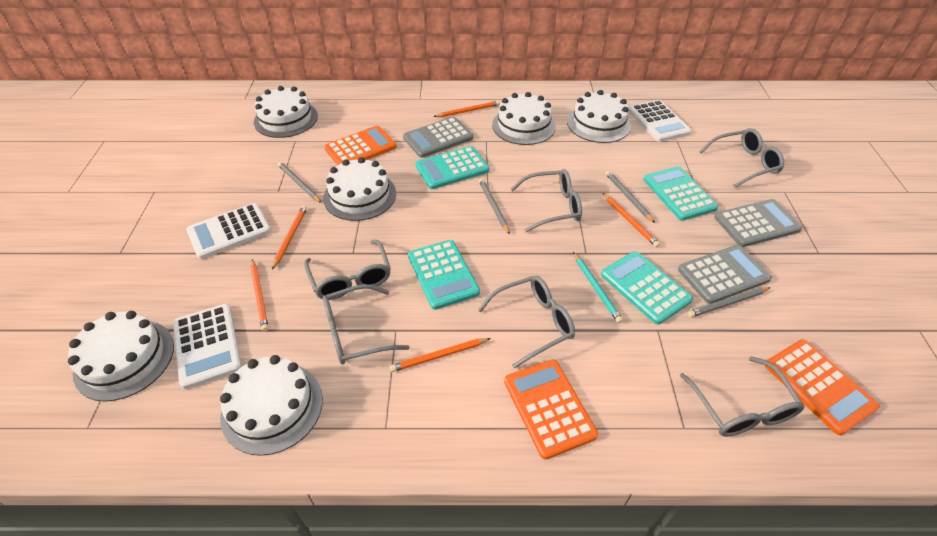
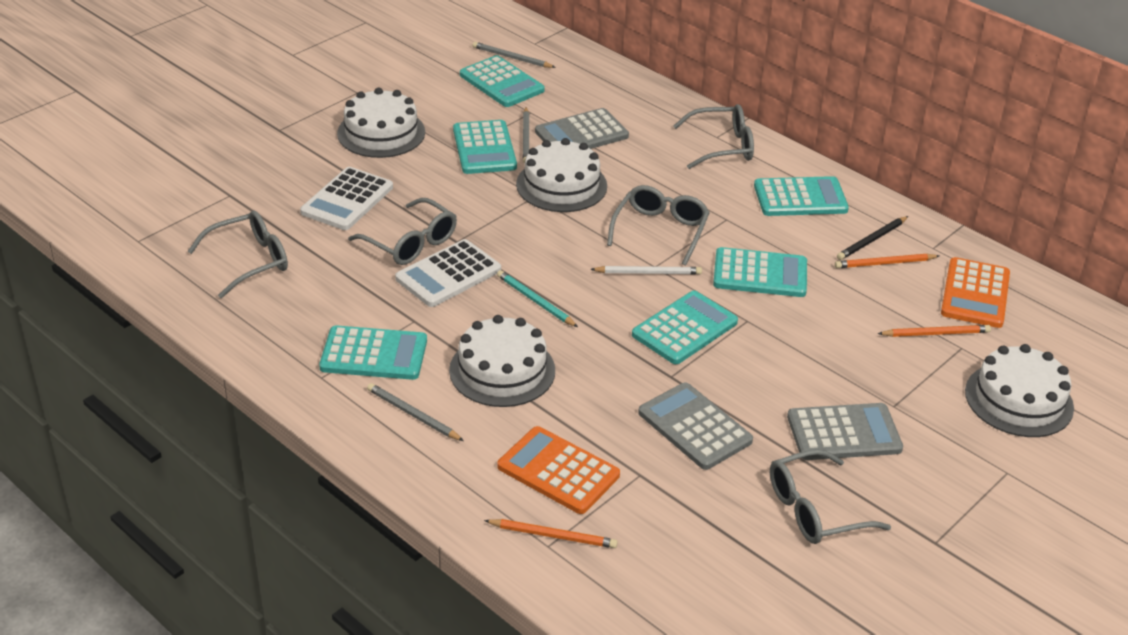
black pencil: 0 -> 1
grey glasses: 6 -> 5
grey pencil: 4 -> 3
orange calculator: 3 -> 2
orange pencil: 5 -> 3
turquoise calculator: 4 -> 6
white cake: 6 -> 4
white calculator: 3 -> 2
white pencil: 0 -> 1

